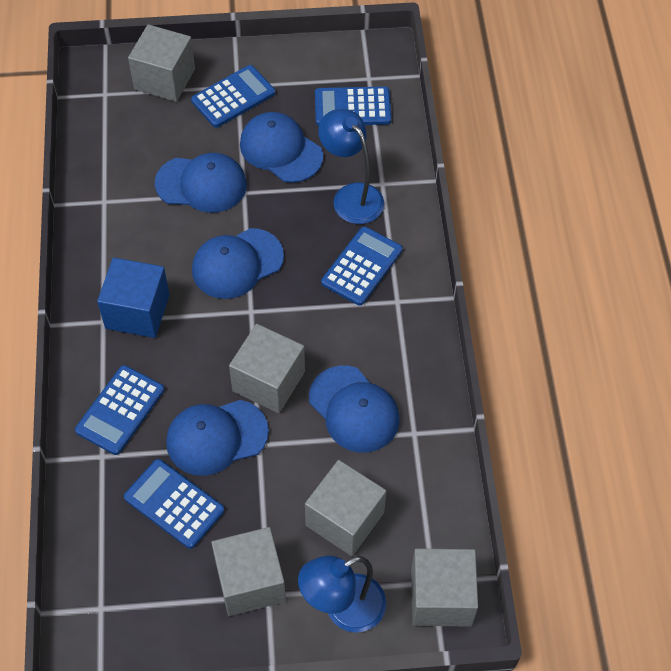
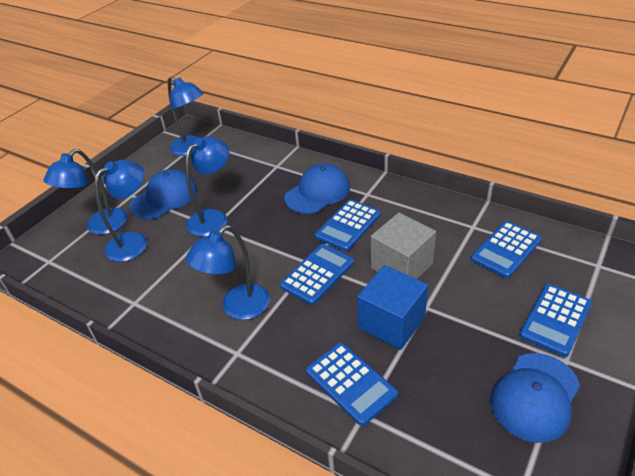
blue cap: 5 -> 3
blue lamp: 2 -> 5
grey cube: 5 -> 1

